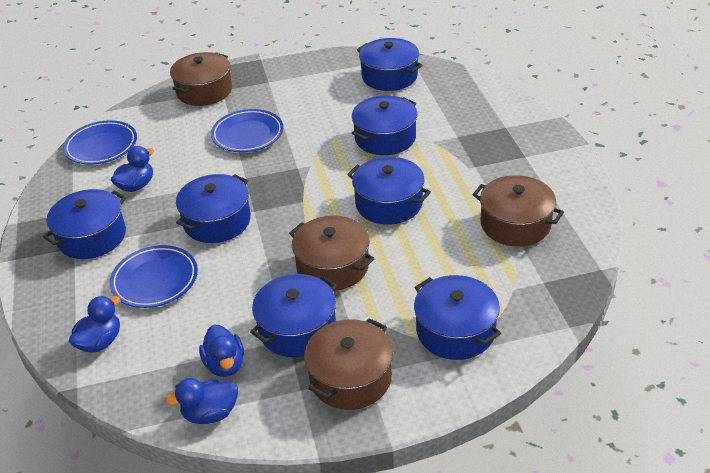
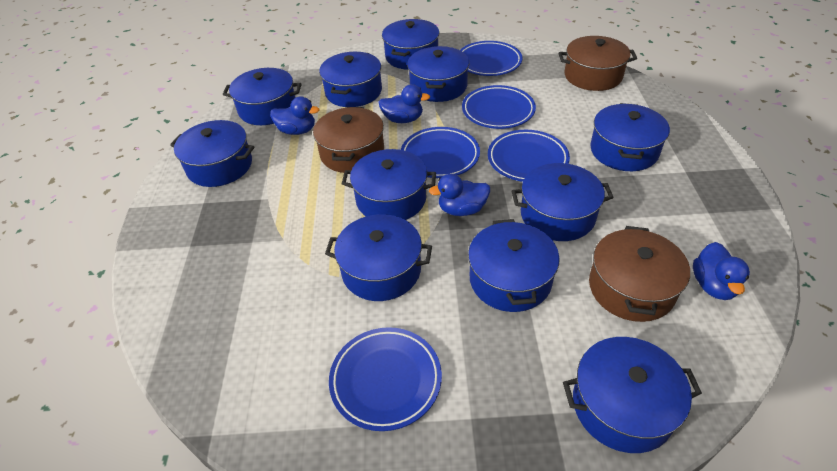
blue plate: 3 -> 5
blue pot: 7 -> 11
brown pot: 4 -> 3

